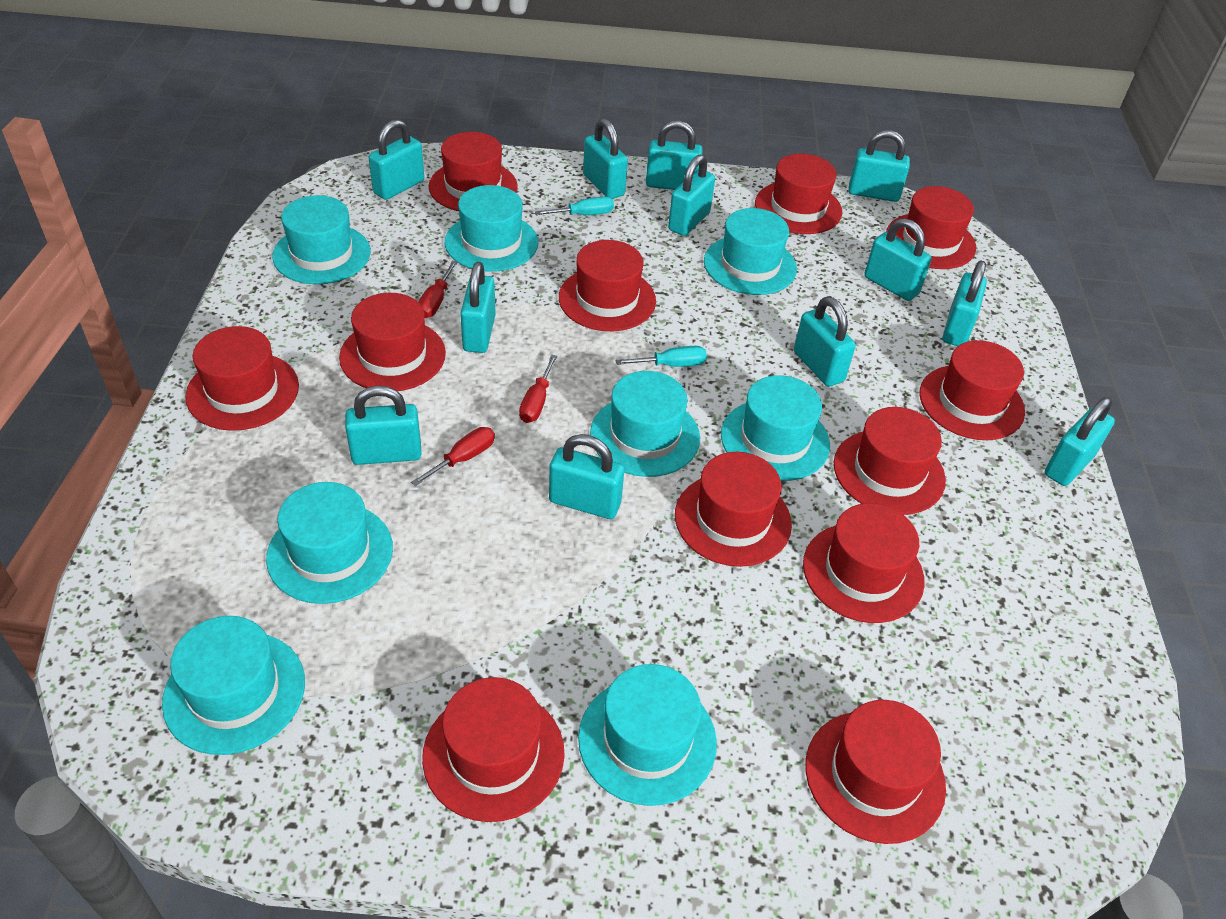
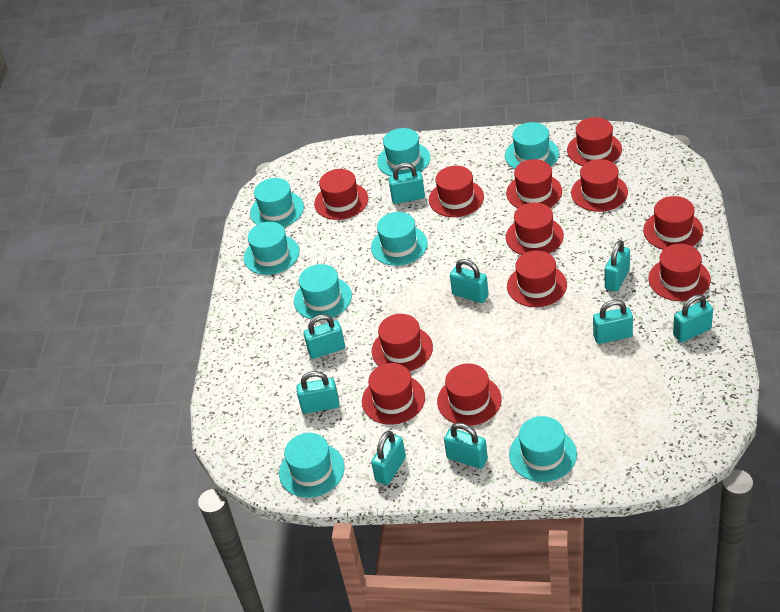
red screwdriver: 3 -> 0
turquoise padlock: 12 -> 9
turquoise screwdriver: 2 -> 0

